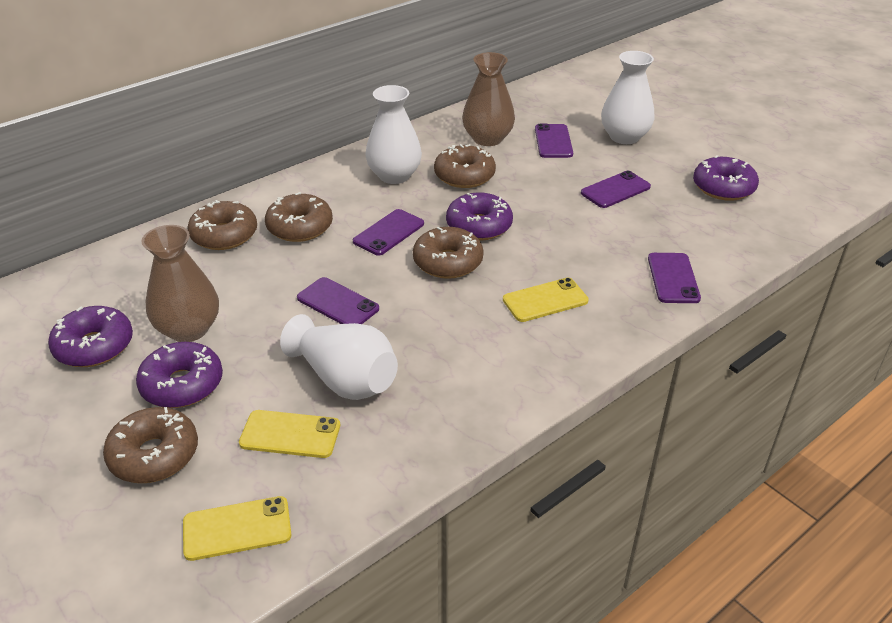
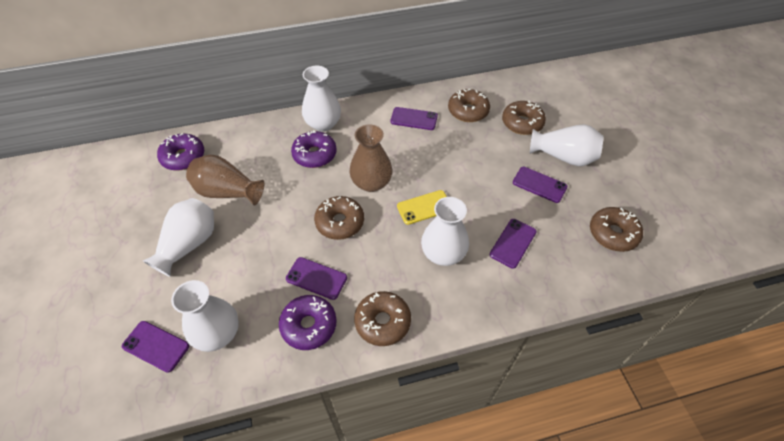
purple donut: 4 -> 3
white vase: 3 -> 5
yellow phone: 3 -> 1

